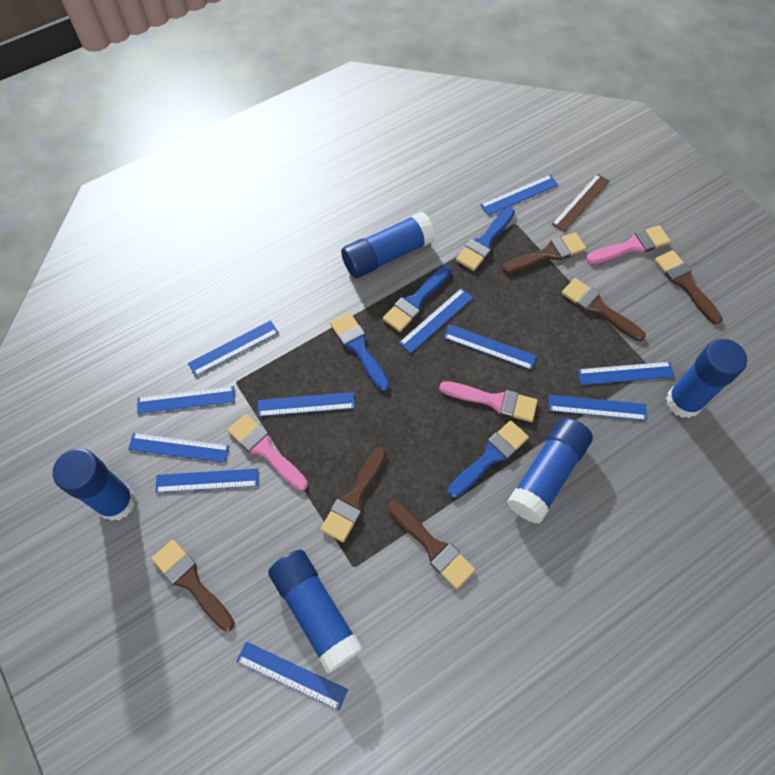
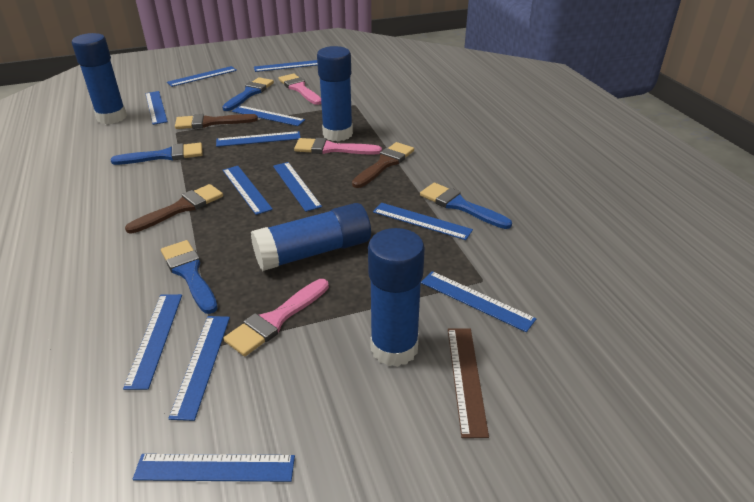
blue glue stick: 5 -> 4
blue ruler: 11 -> 12
brown brush: 6 -> 3

